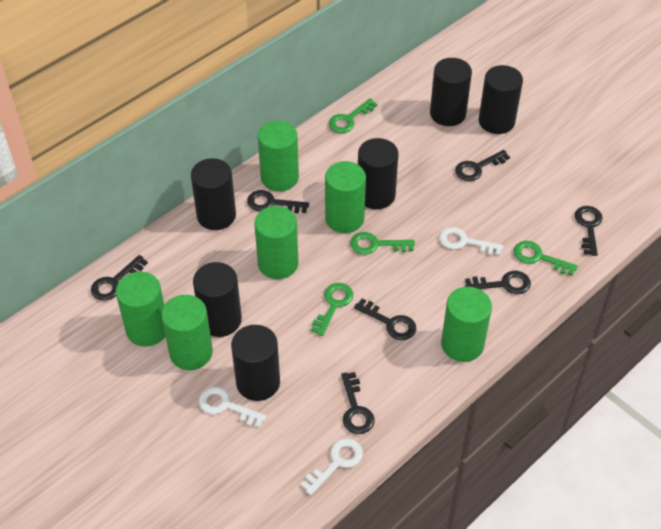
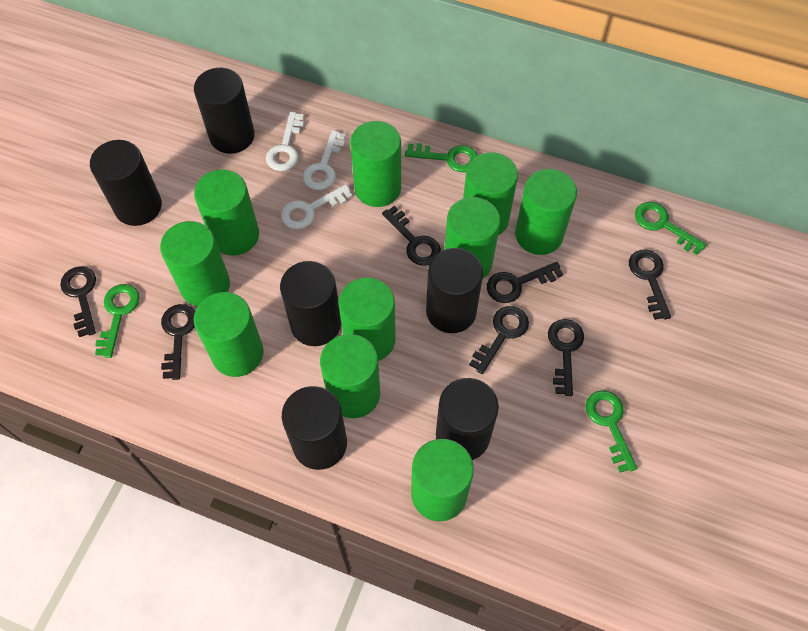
green cylinder: 6 -> 10

